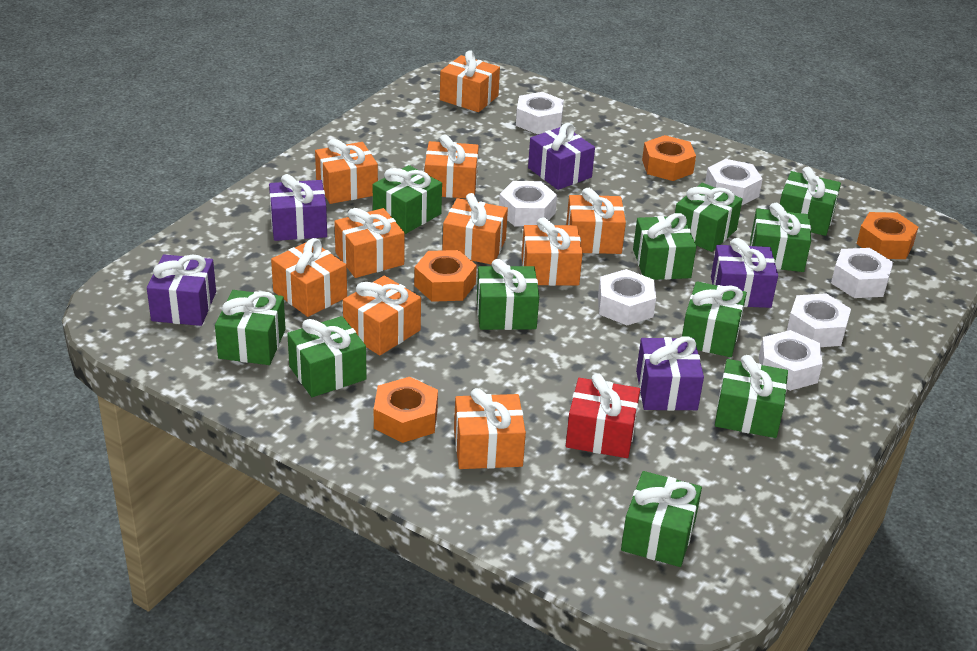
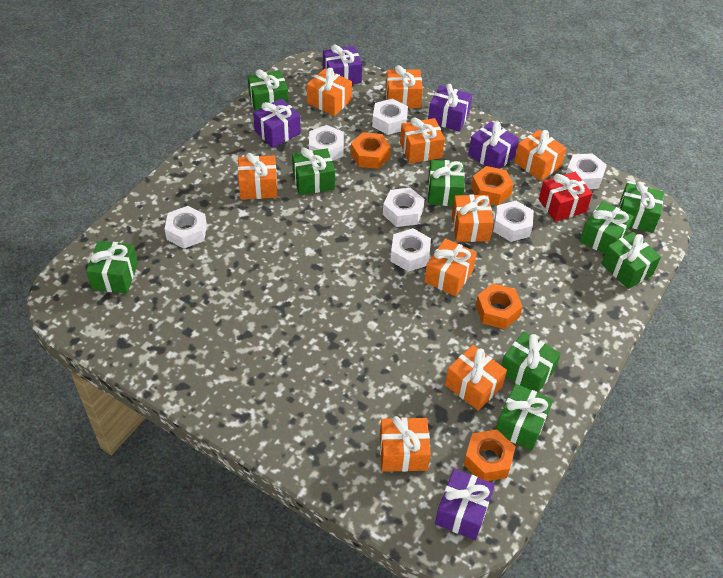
green gift: 11 -> 9
orange gift: 10 -> 9

